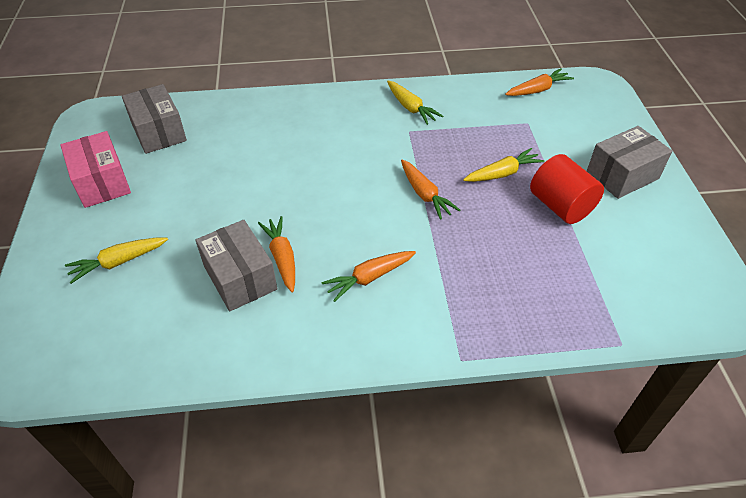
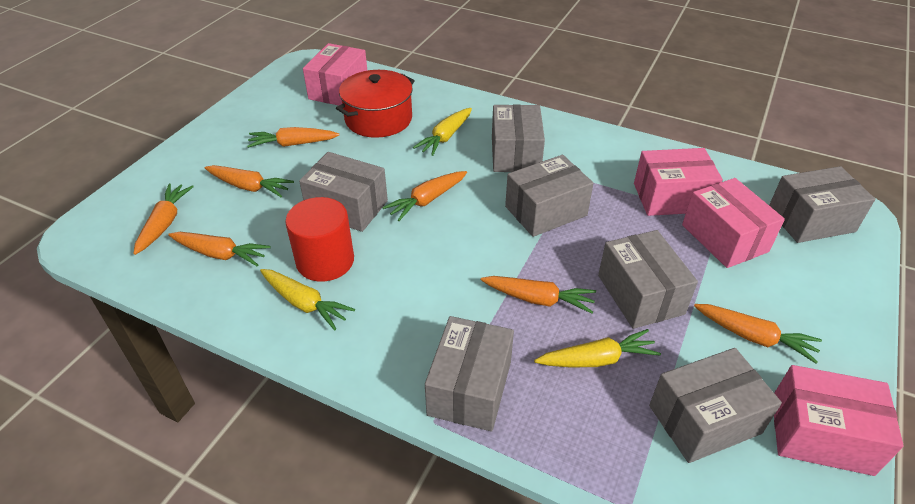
grey box: 3 -> 7
orange carrot: 4 -> 7
pink box: 1 -> 4
red pot: 0 -> 1

